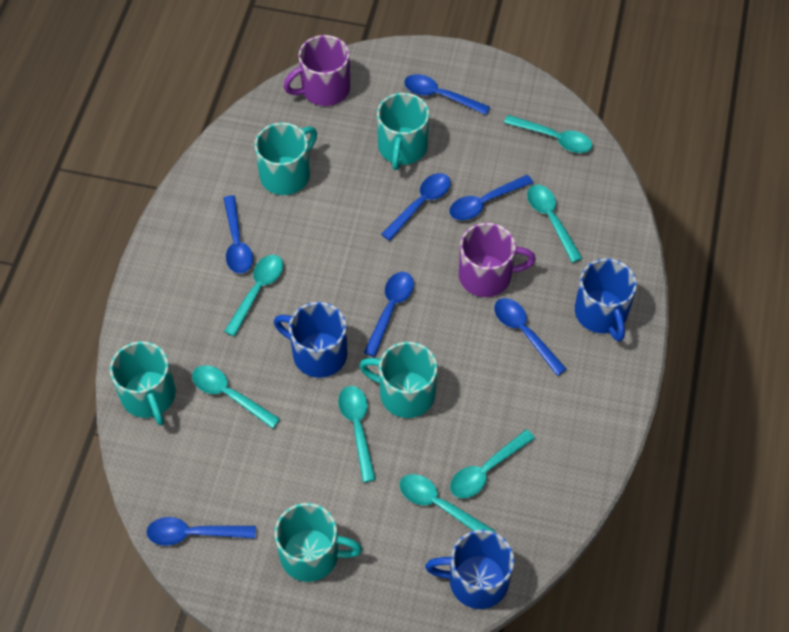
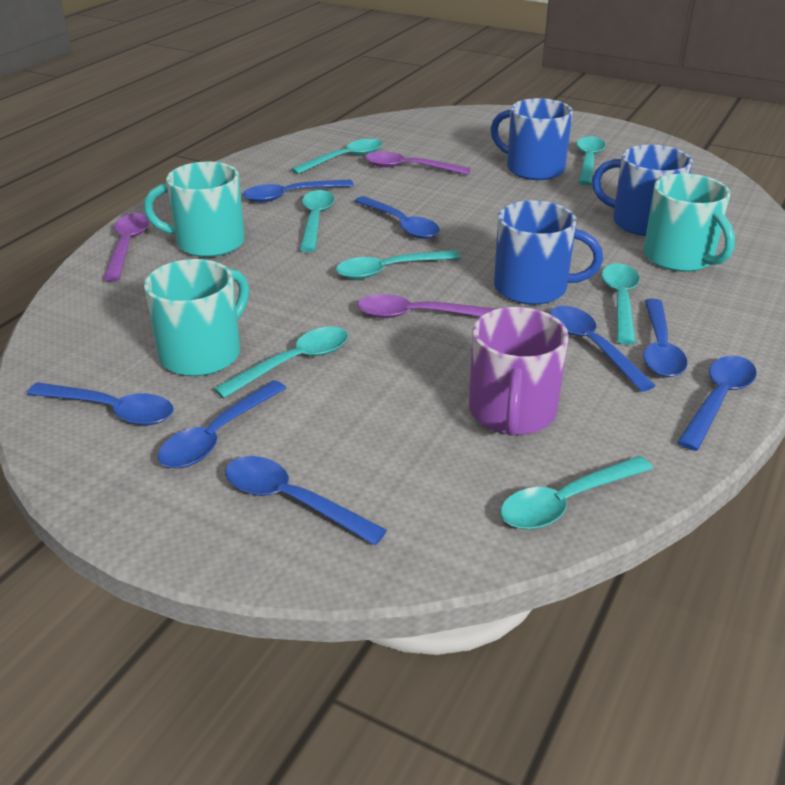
blue spoon: 7 -> 8
purple mug: 2 -> 1
purple spoon: 0 -> 3
turquoise mug: 5 -> 3

